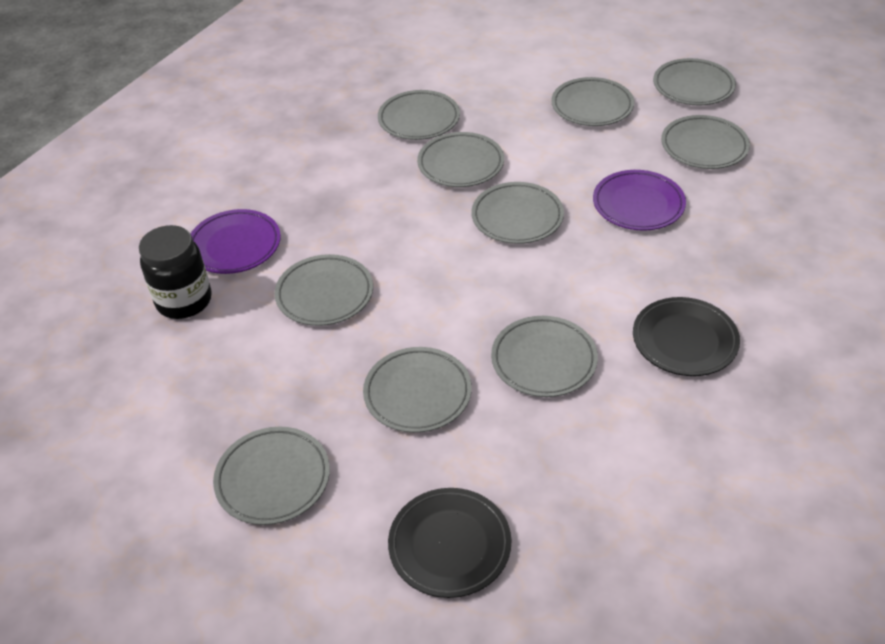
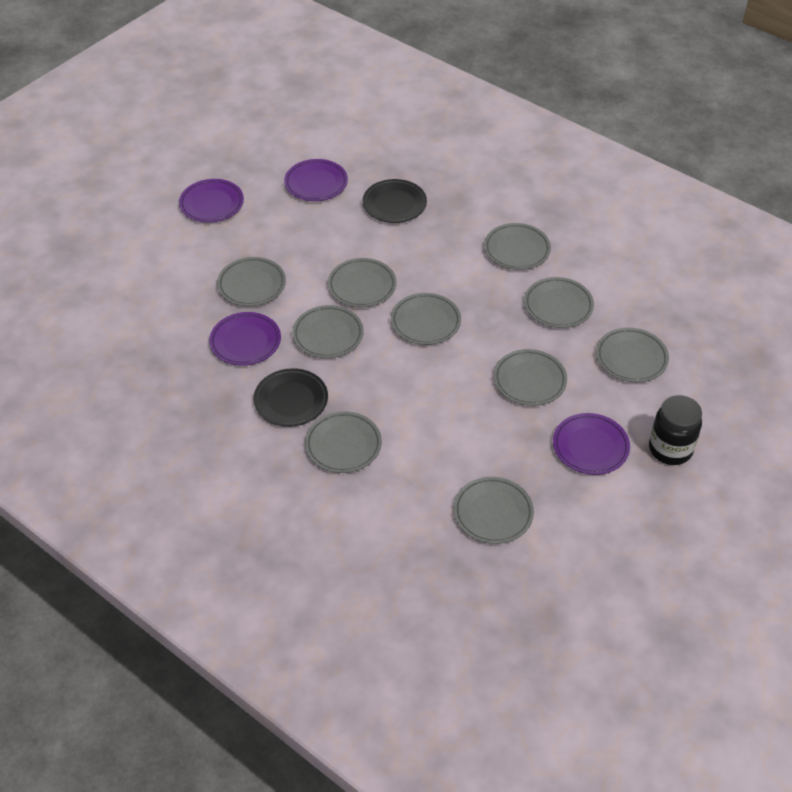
purple plate: 2 -> 4

